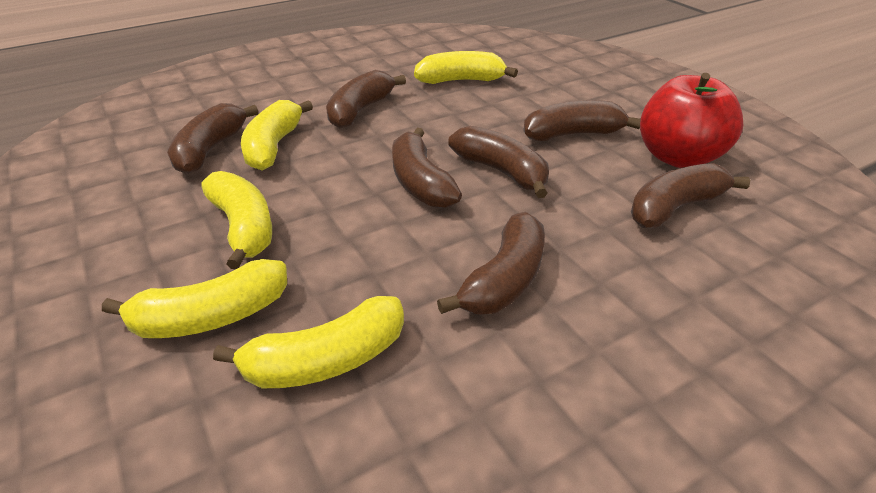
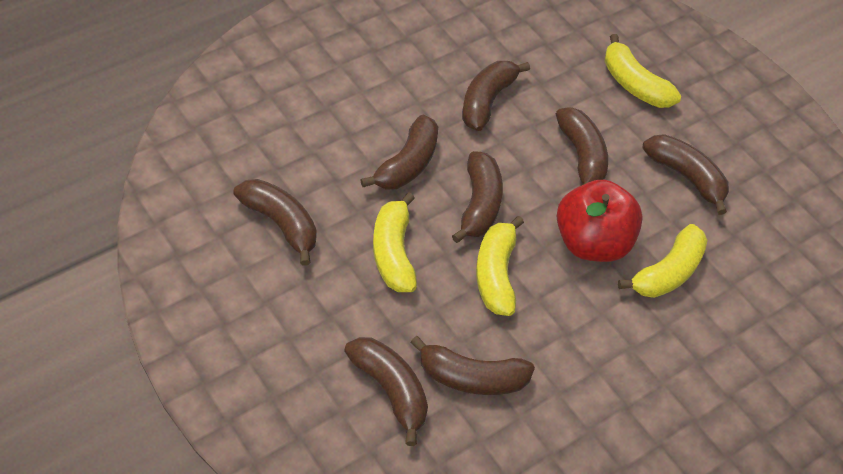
brown banana: 7 -> 8
yellow banana: 5 -> 4

